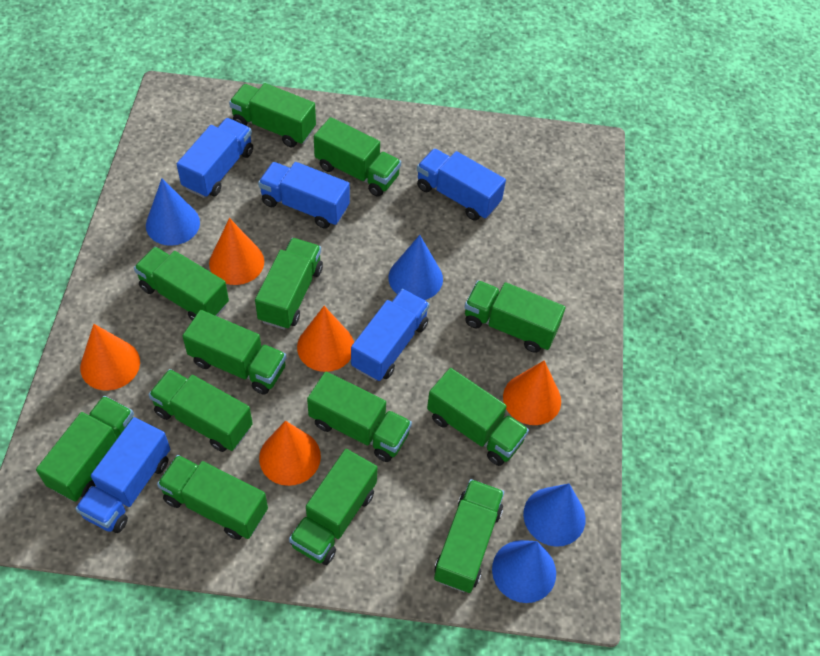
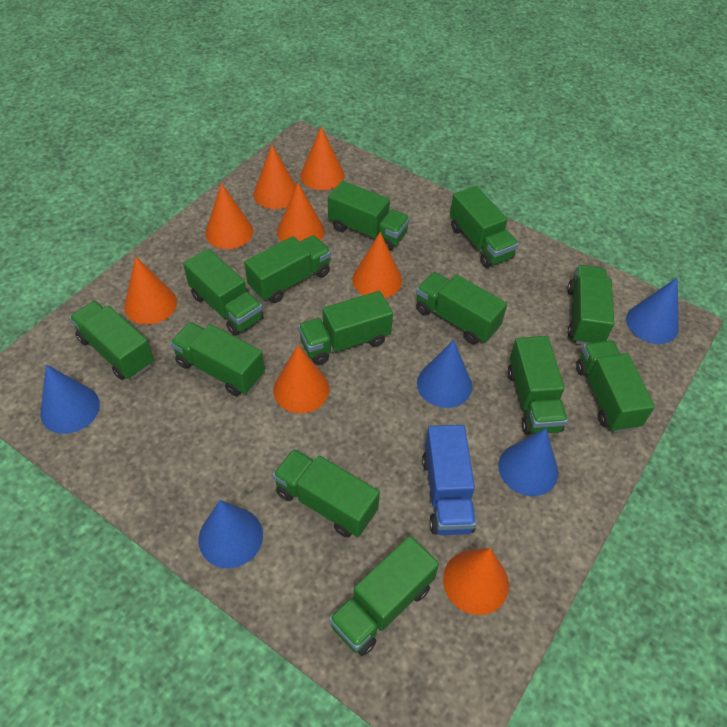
blue cone: 4 -> 5
blue truck: 5 -> 1
orange cone: 5 -> 8

